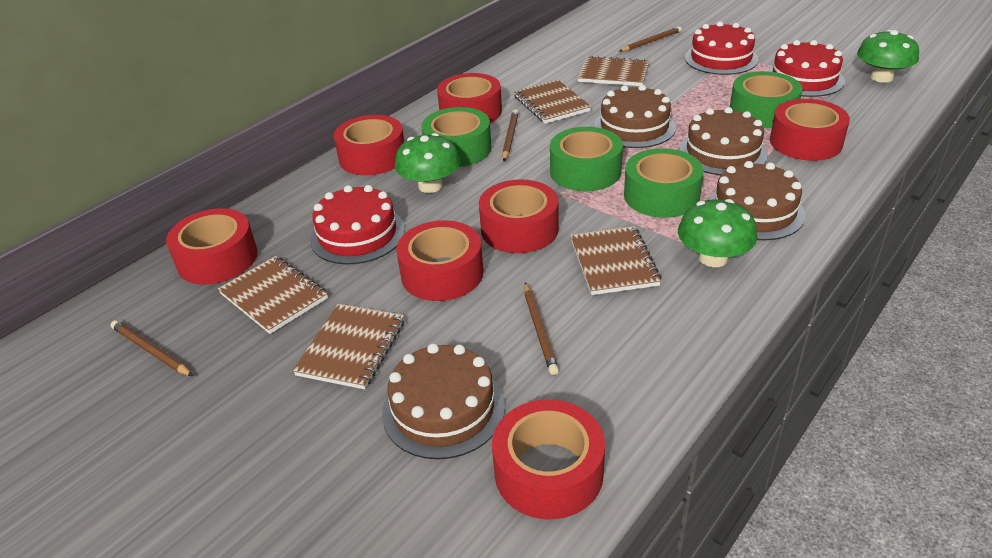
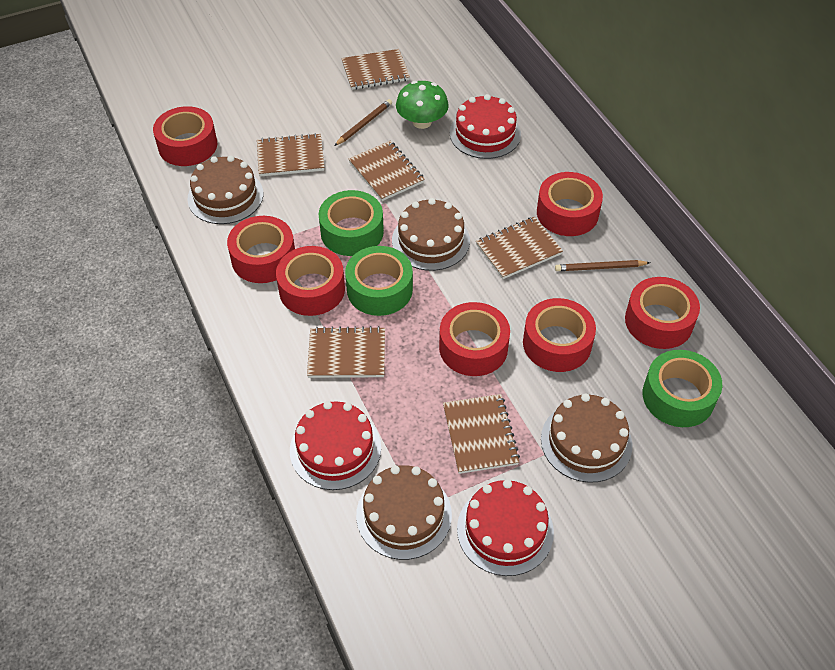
brown notebook: 5 -> 6
brown pencil: 4 -> 2
green mushroom: 3 -> 1
green tape: 4 -> 3

